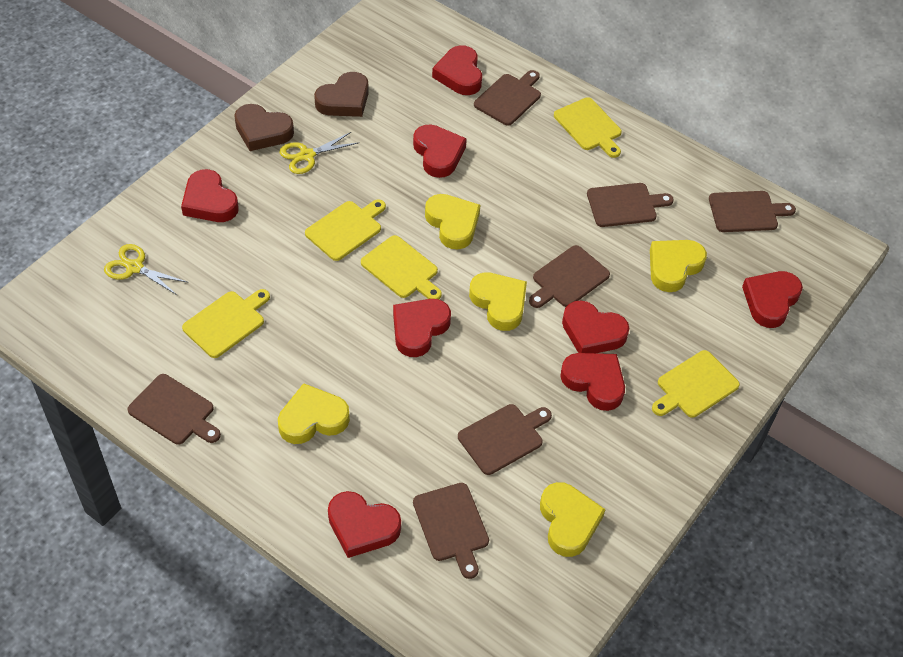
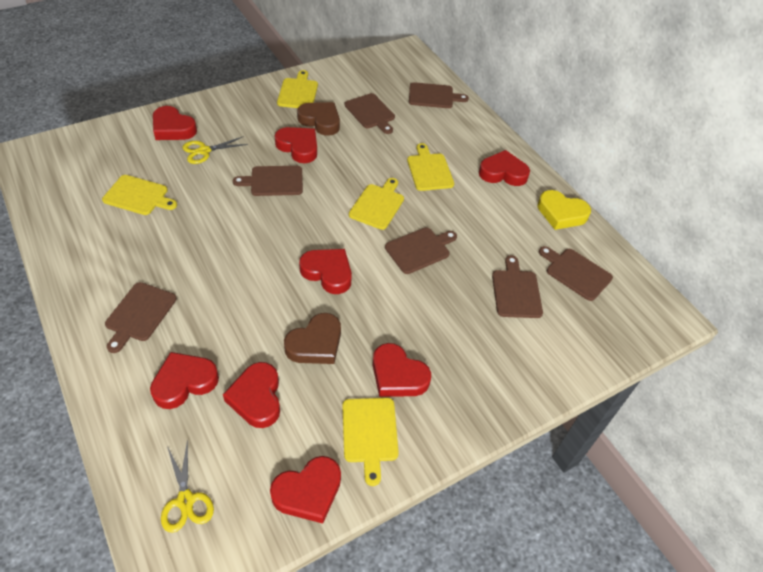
yellow heart: 5 -> 1

